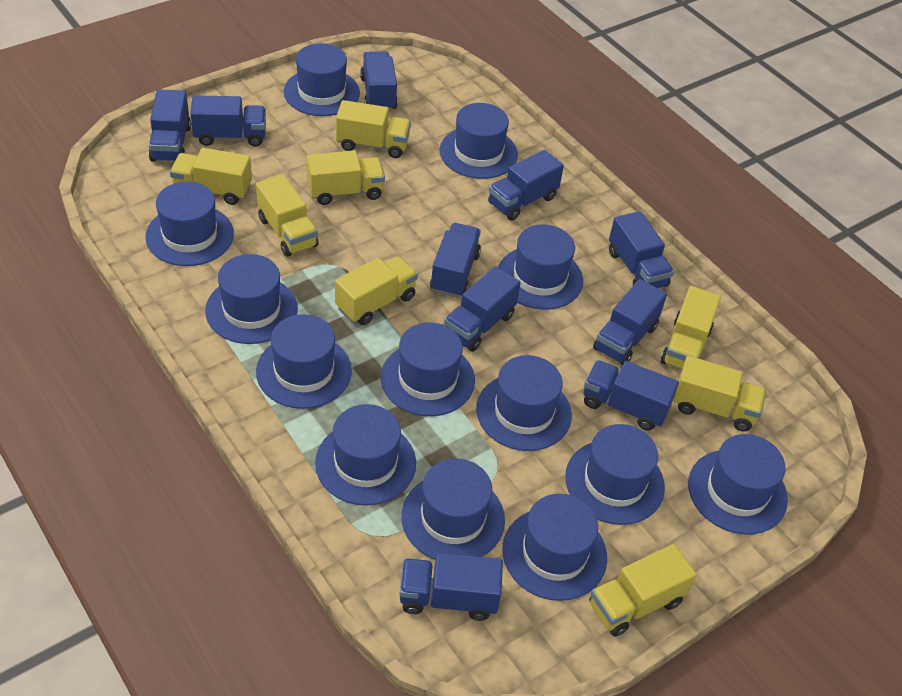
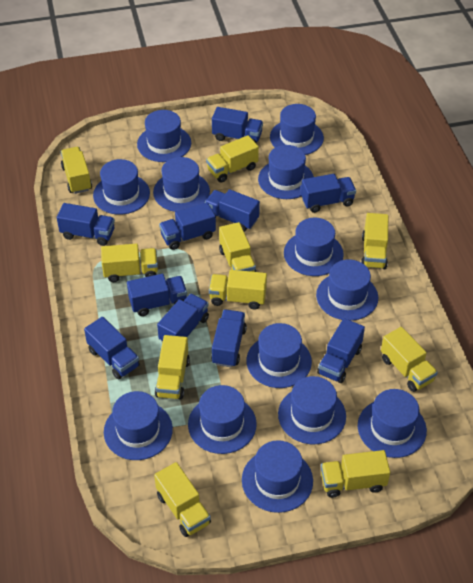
yellow truck: 8 -> 10

